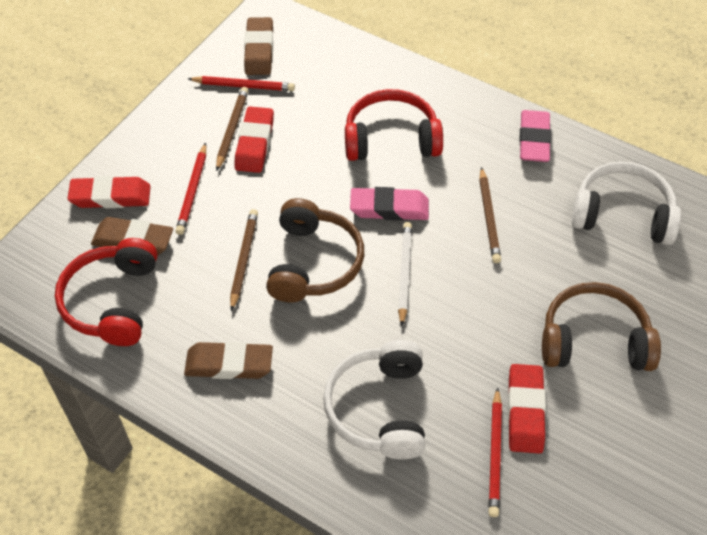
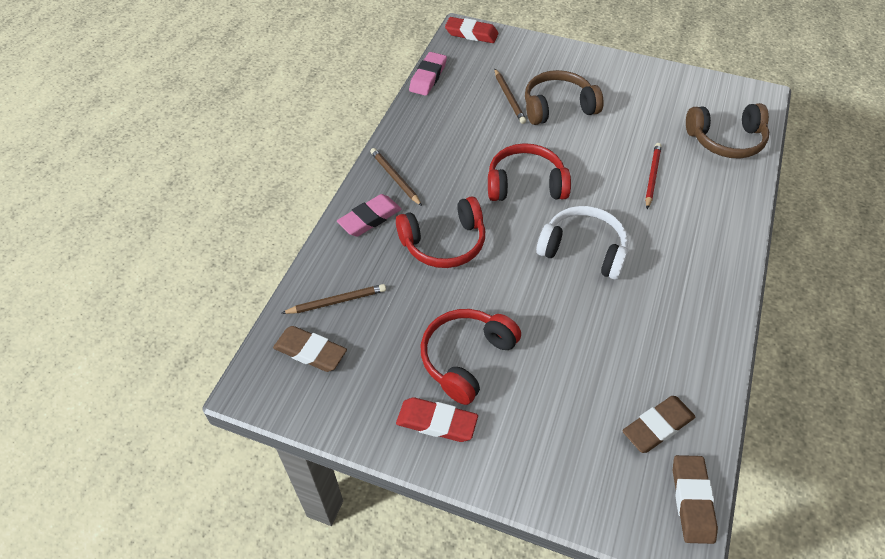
red eraser: 3 -> 2
red headphones: 2 -> 3
red pencil: 3 -> 1
white headphones: 2 -> 1
white pencil: 1 -> 0

